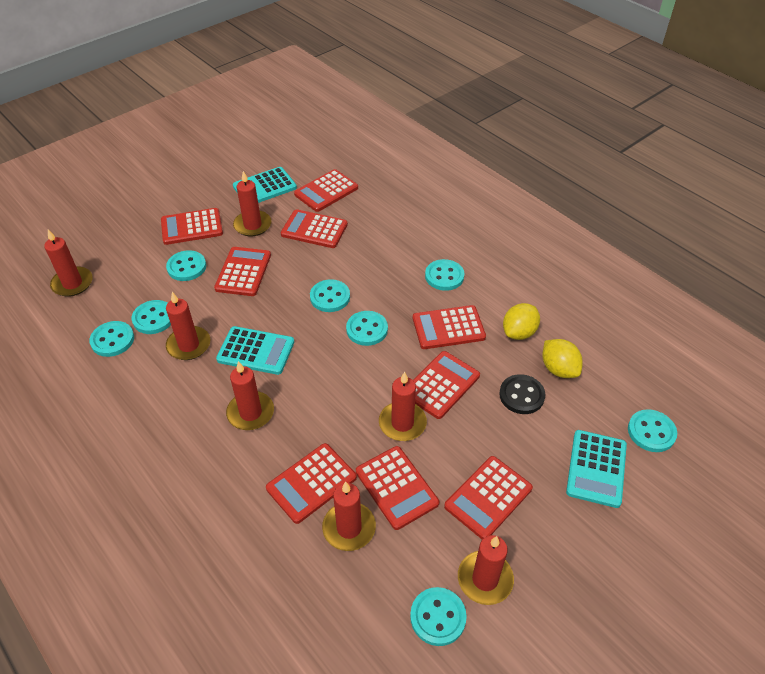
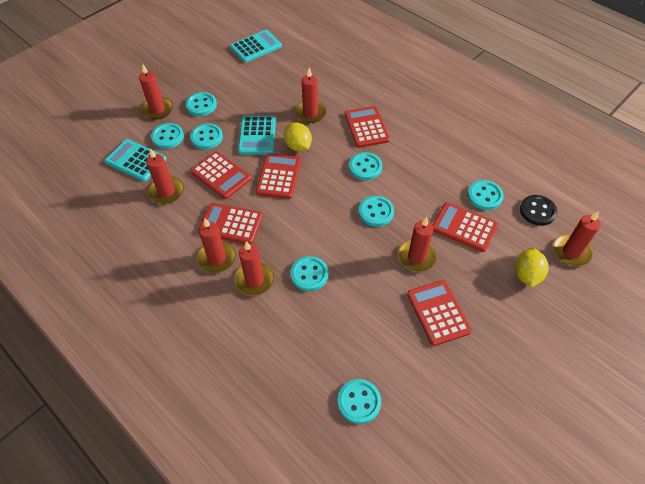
red calculator: 9 -> 6

